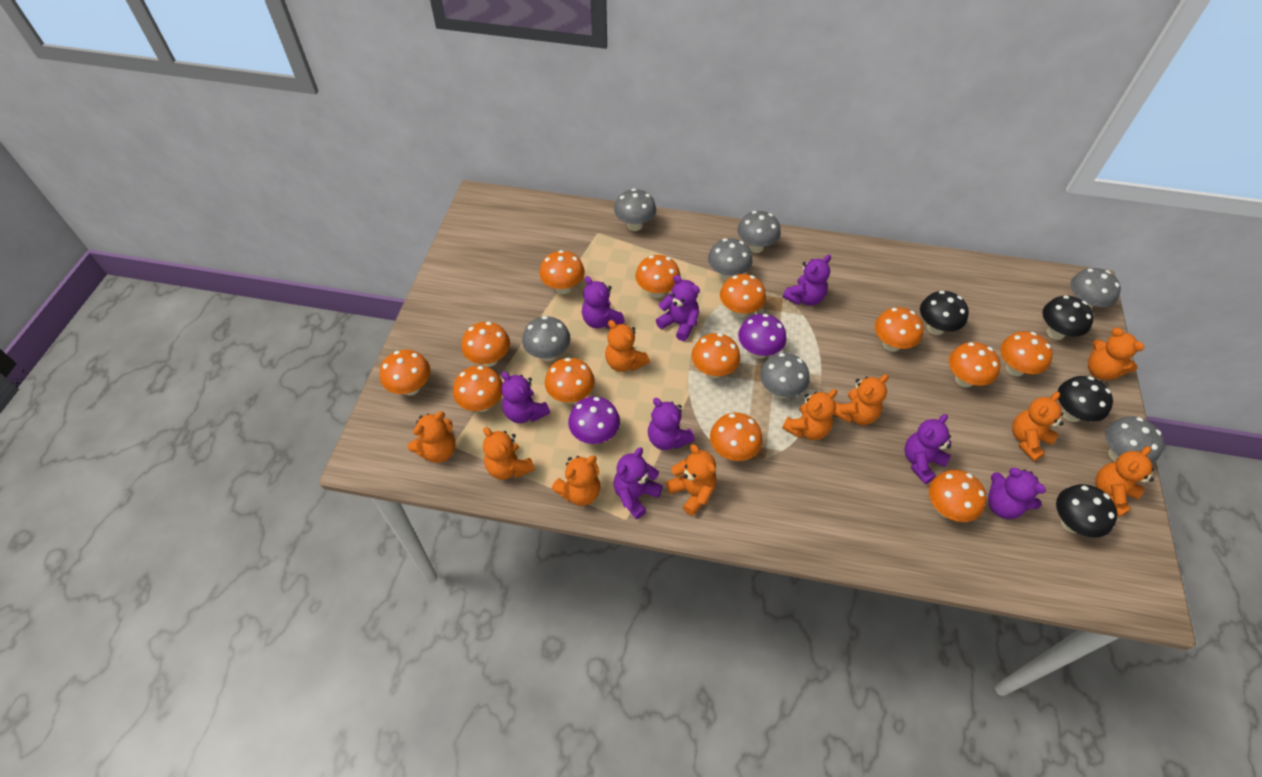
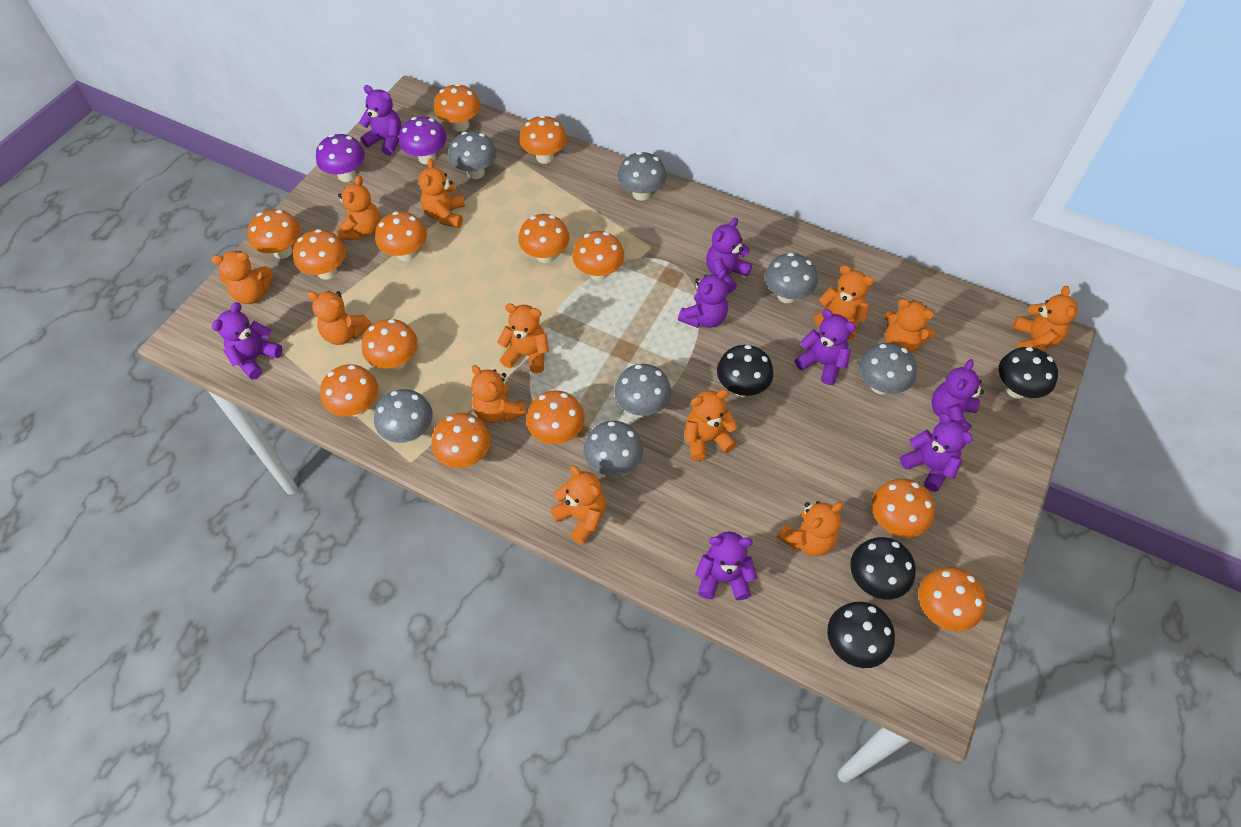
orange teddy bear: 10 -> 12

